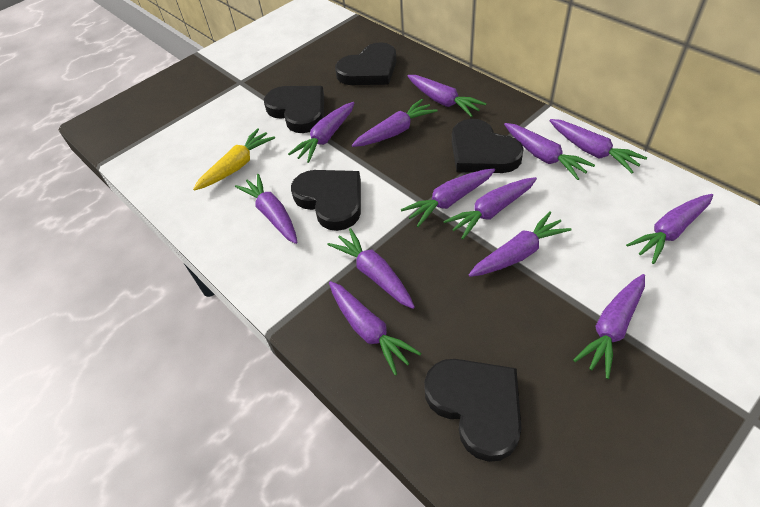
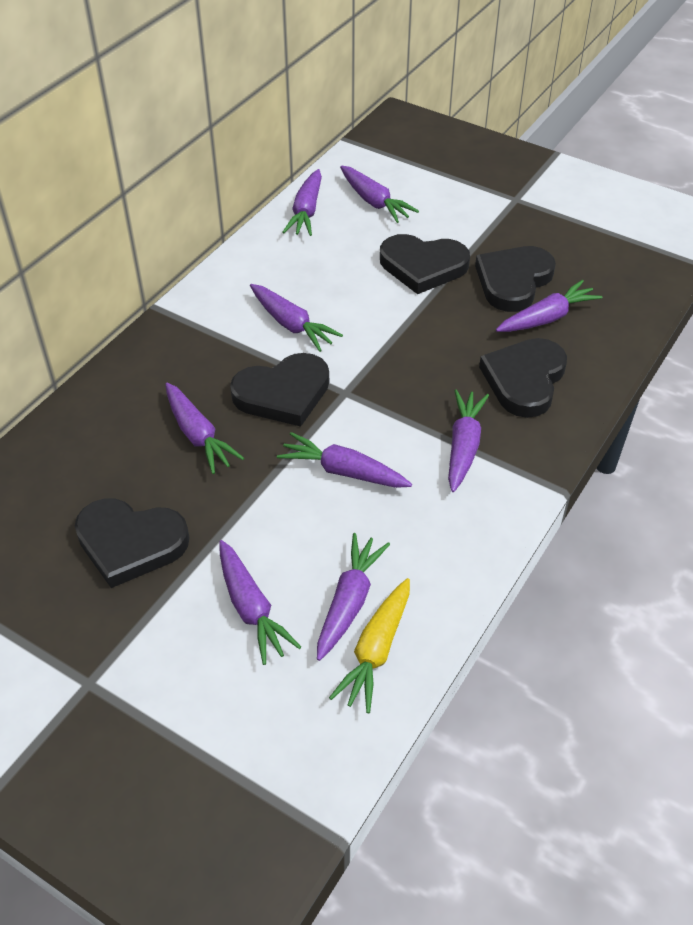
purple carrot: 13 -> 9

